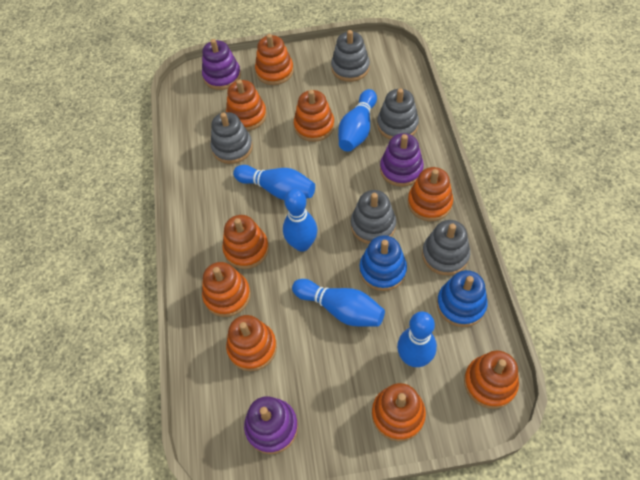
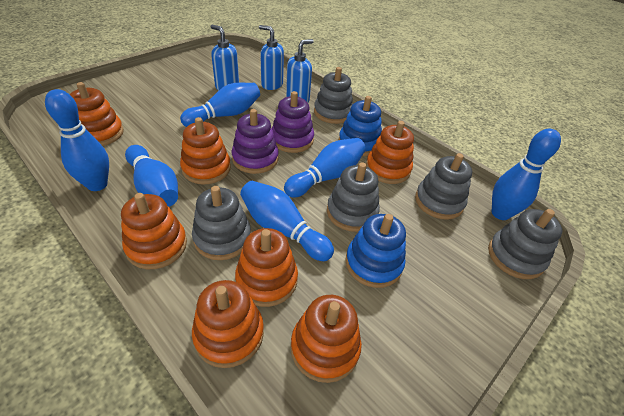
blue bowling pin: 5 -> 6
blue soap dispenser: 0 -> 3
orange stacking toy: 9 -> 7
purple stacking toy: 3 -> 2

